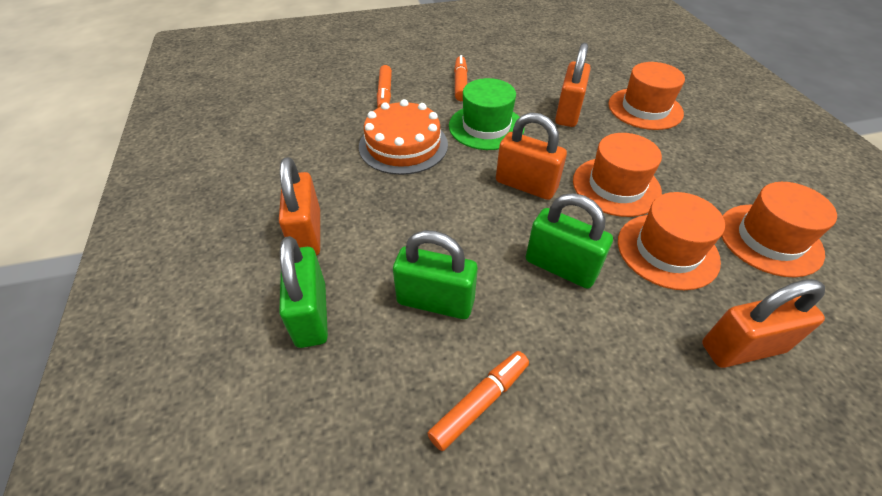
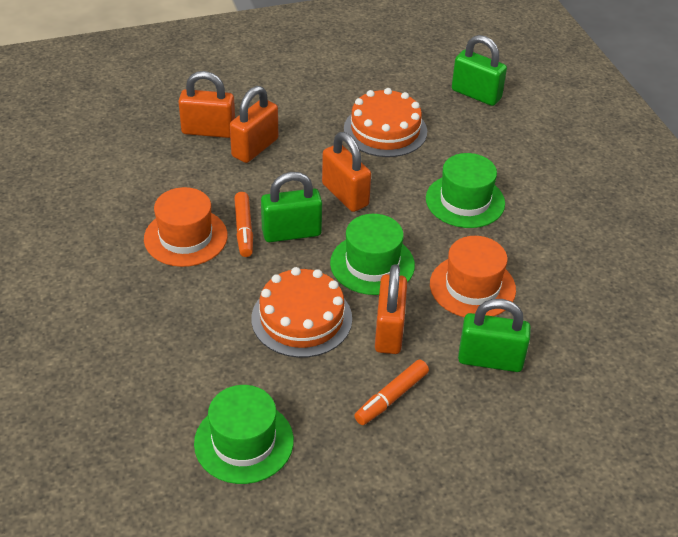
green hat: 1 -> 3
orange cake: 1 -> 2
orange hat: 4 -> 2
orange marker: 3 -> 2

